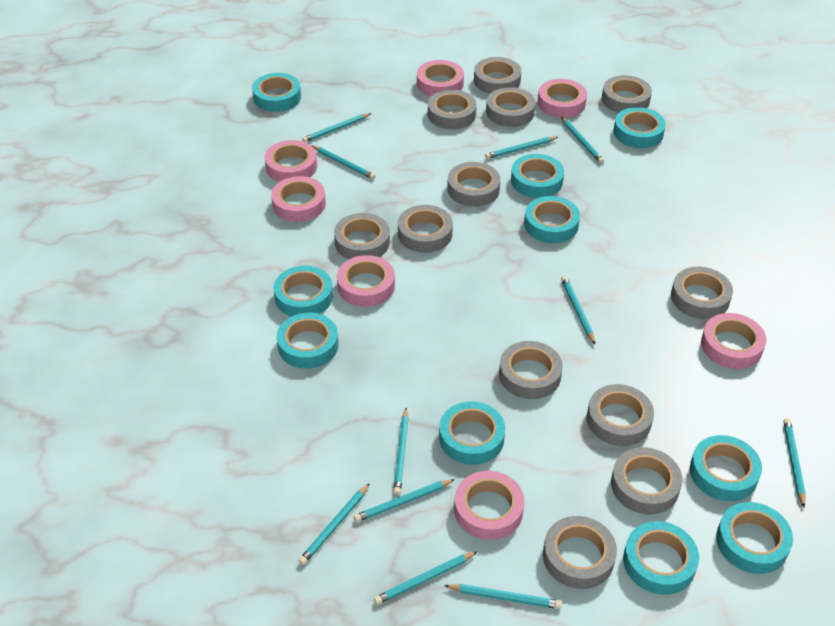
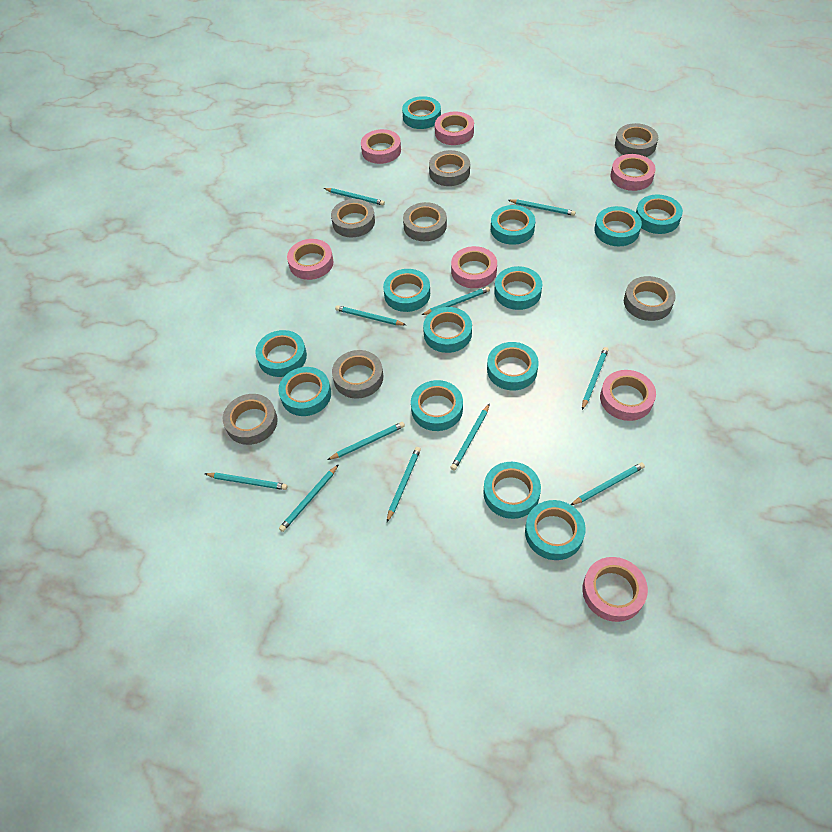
grey tape: 12 -> 7
turquoise tape: 10 -> 13

